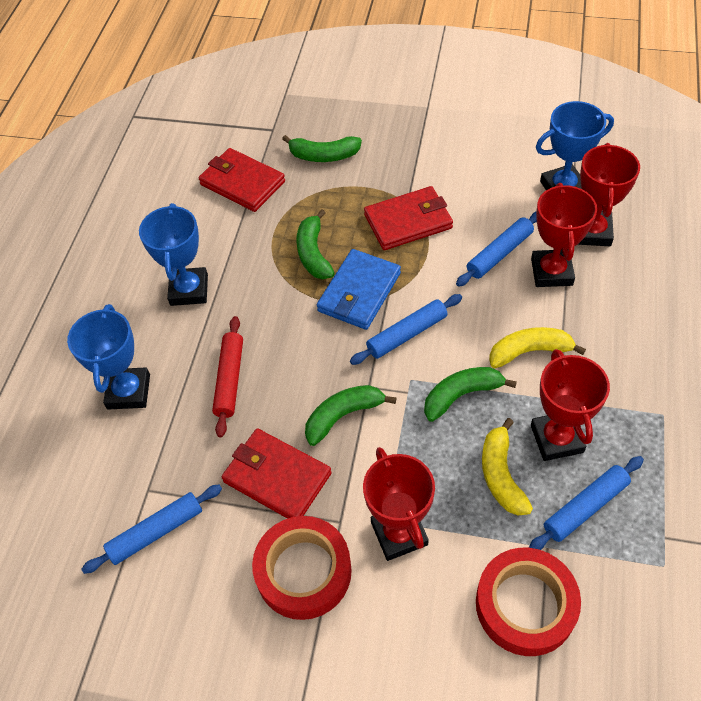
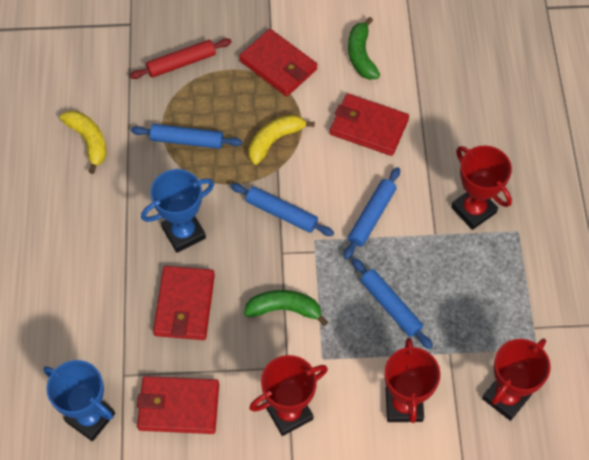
blue trophy: 3 -> 2
blue wallet: 1 -> 0
green banana: 4 -> 2
red tape: 2 -> 0
red wallet: 3 -> 4

